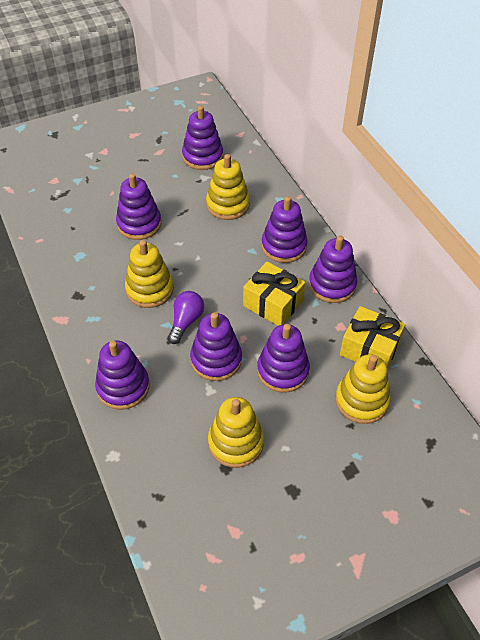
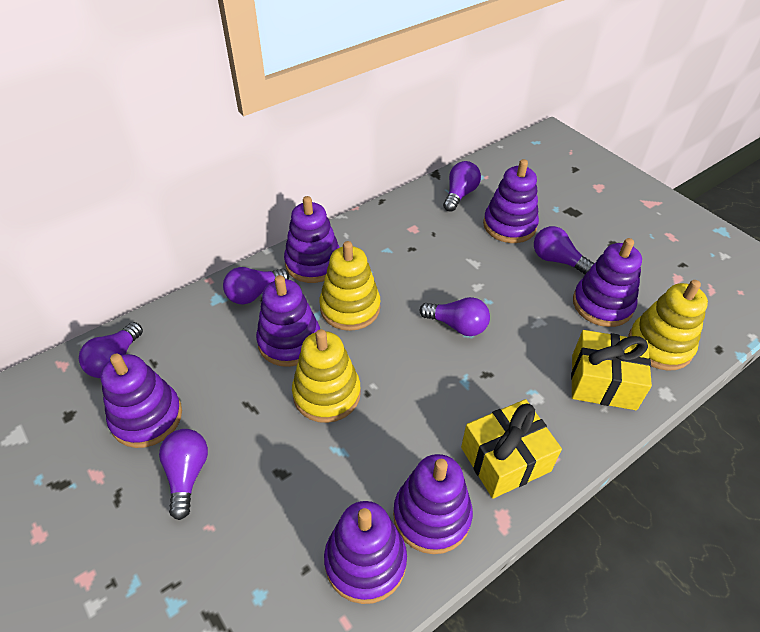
purple light bulb: 1 -> 6
yellow stacking toy: 4 -> 3

